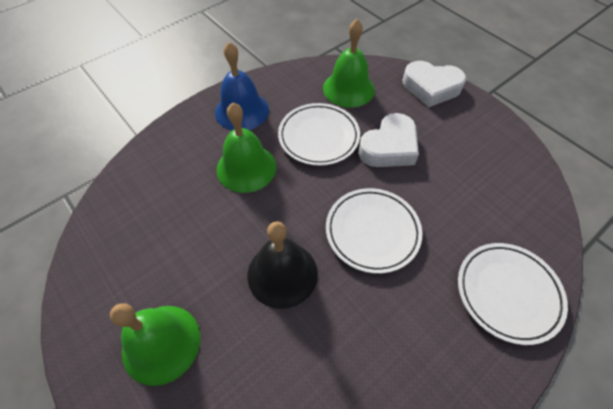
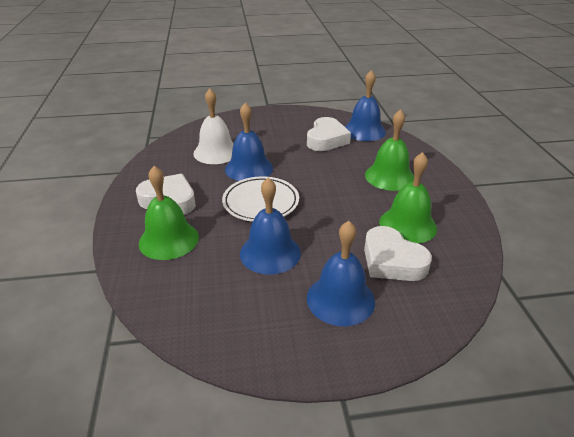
black bell: 1 -> 0
blue bell: 1 -> 4
white bell: 0 -> 1
white heart: 2 -> 3
white plate: 3 -> 1

